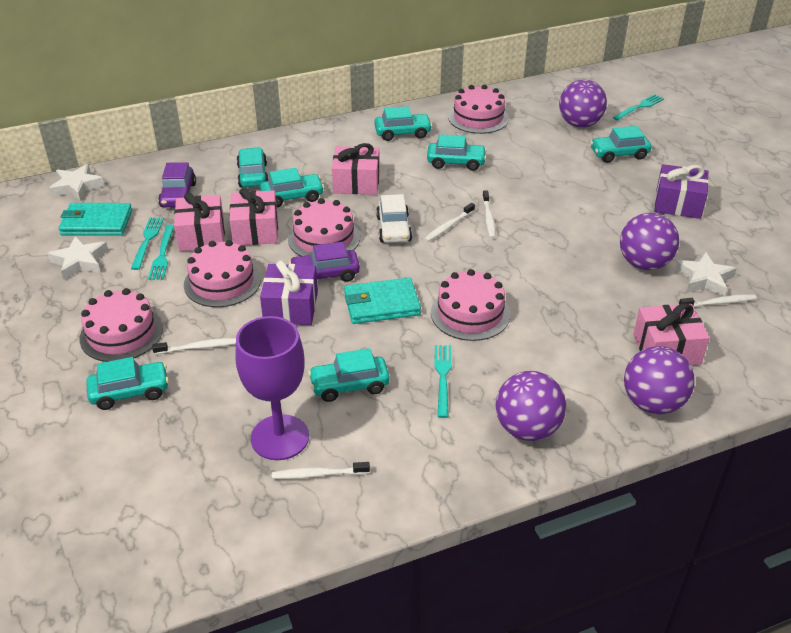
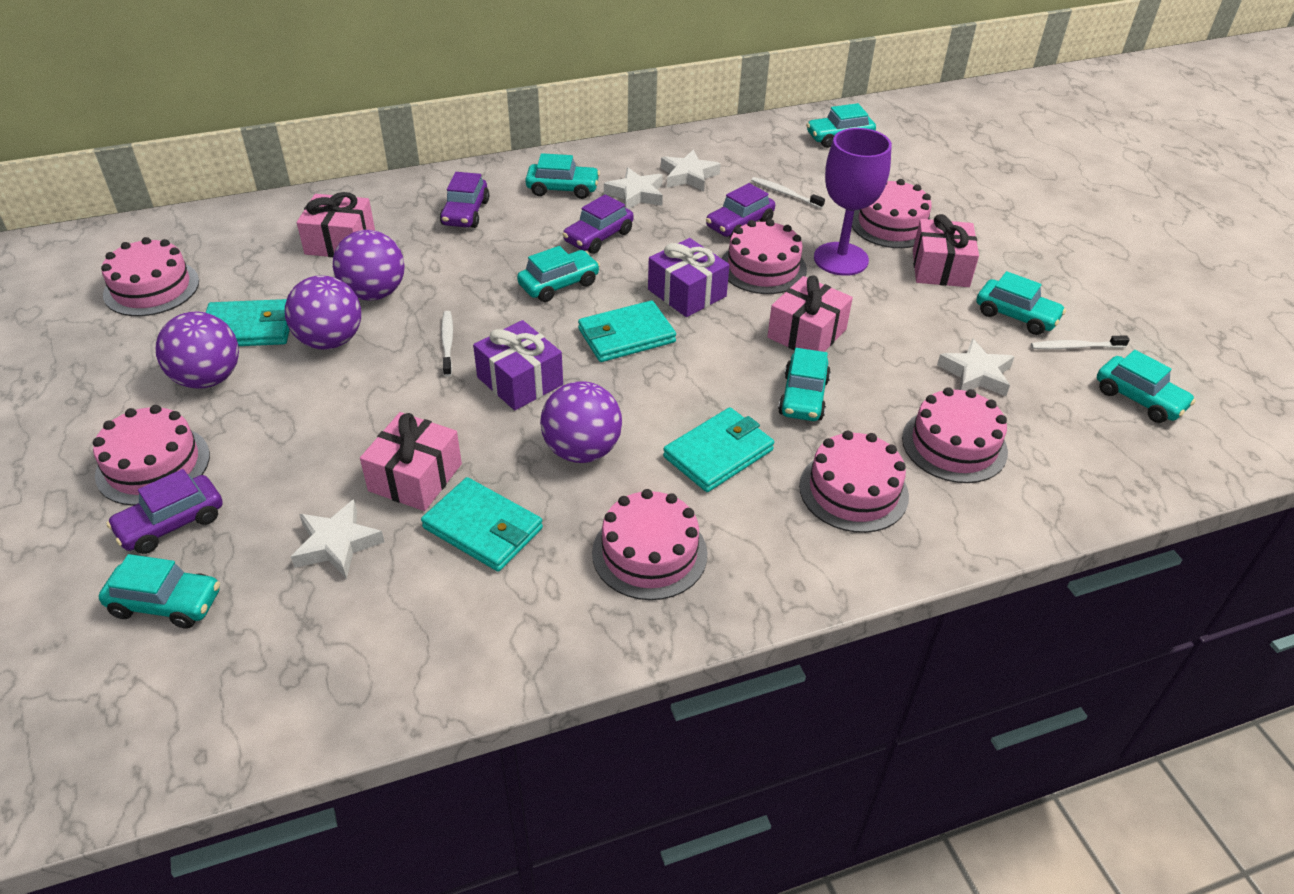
pink cake: 5 -> 7
purple car: 2 -> 4
turquoise fork: 4 -> 0
turquoise wallet: 2 -> 4
white car: 1 -> 0
white star: 3 -> 4
white toothbrush: 5 -> 3

